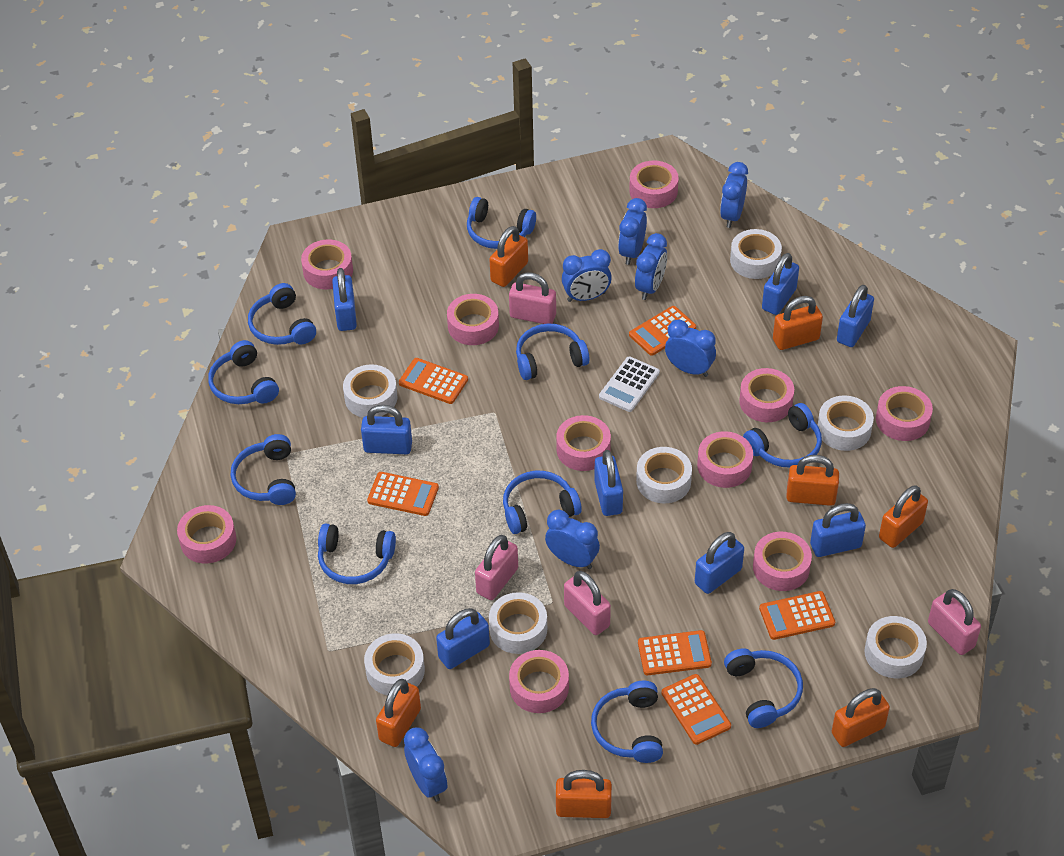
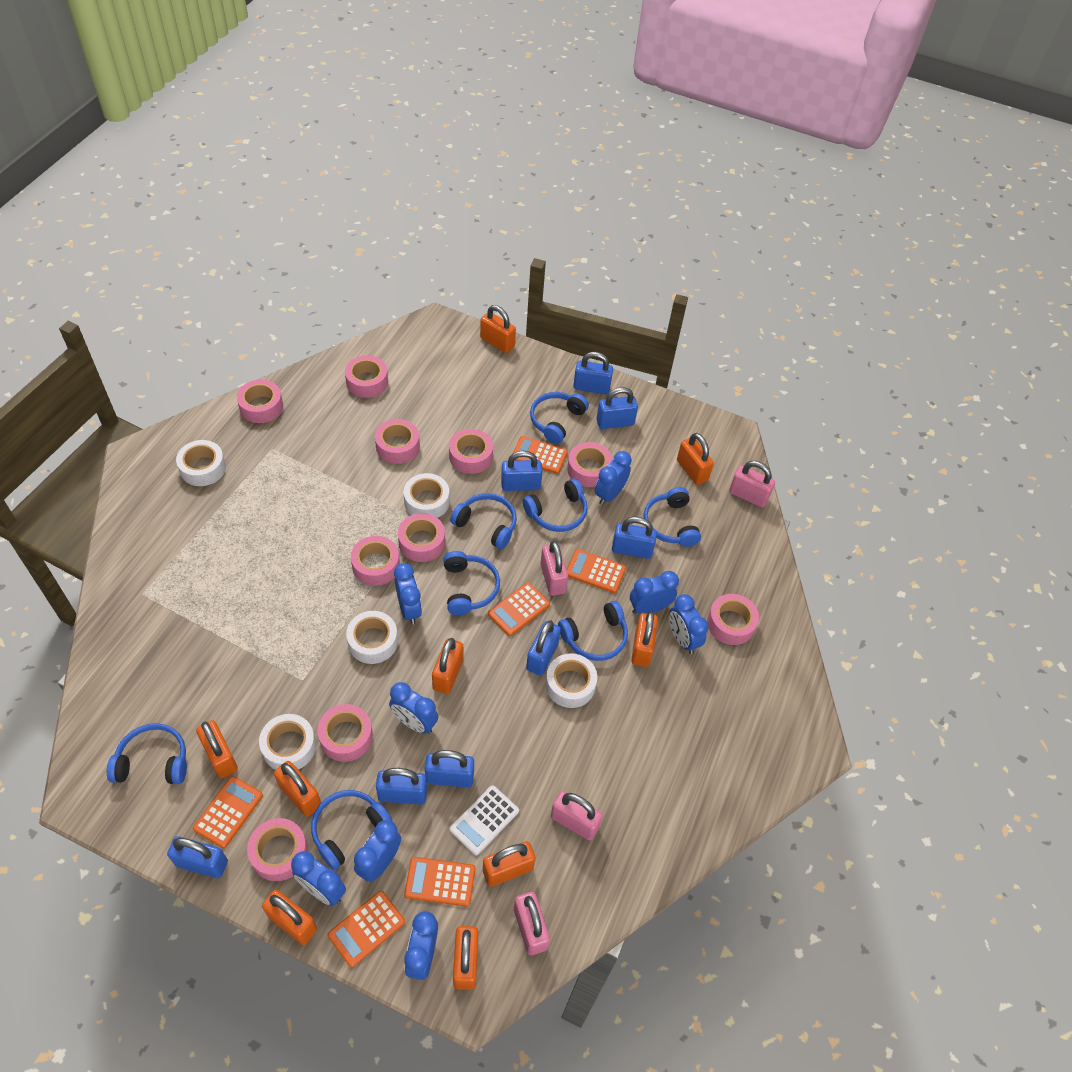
blue clock: 7 -> 8
blue headphones: 10 -> 8
orange padlock: 7 -> 9
white tape: 7 -> 5

